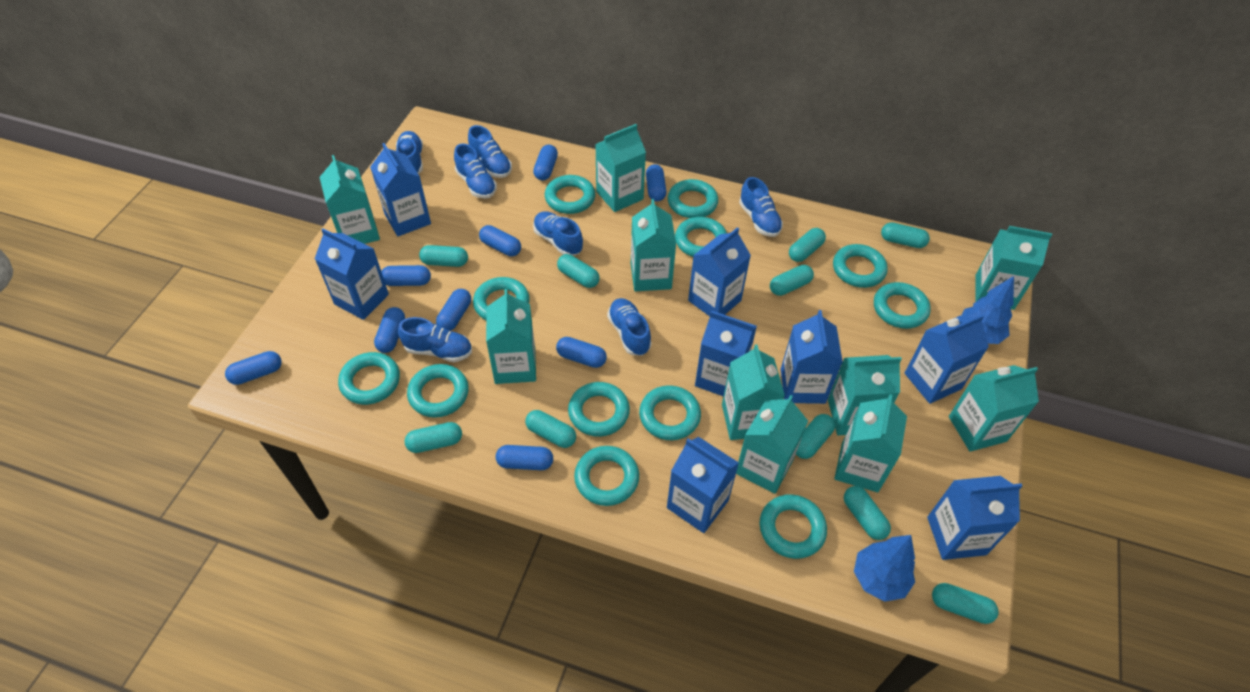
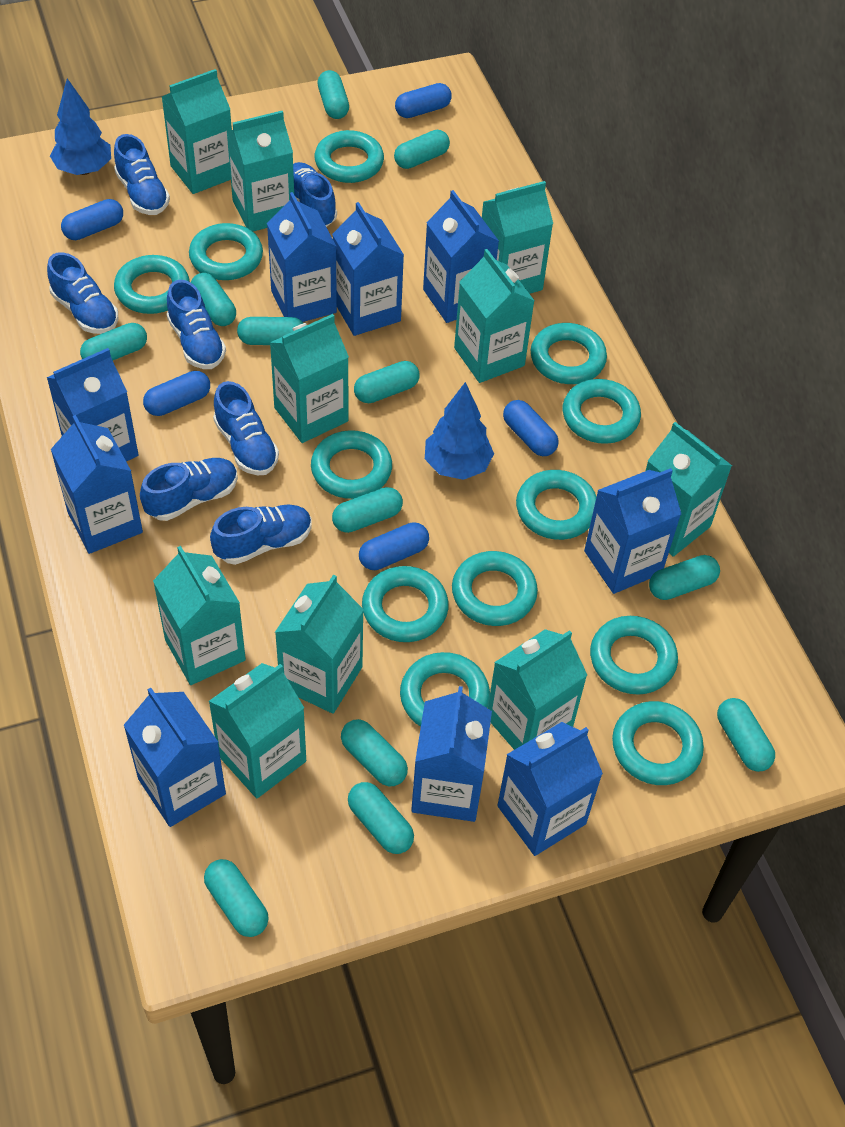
blue capsule: 9 -> 5
blue carton: 8 -> 9
turquoise capsule: 10 -> 12

